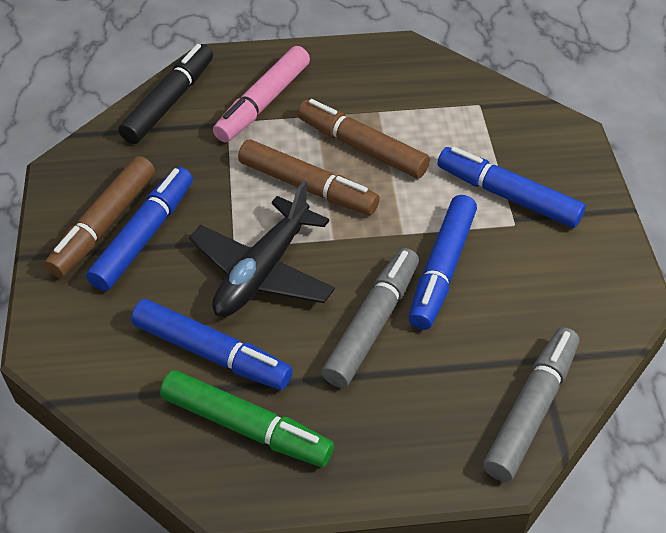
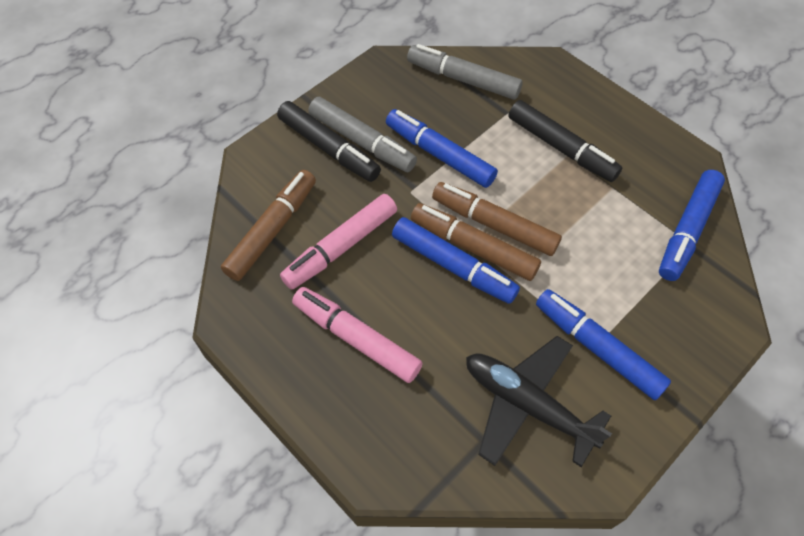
black marker: 1 -> 2
green marker: 1 -> 0
pink marker: 1 -> 2

